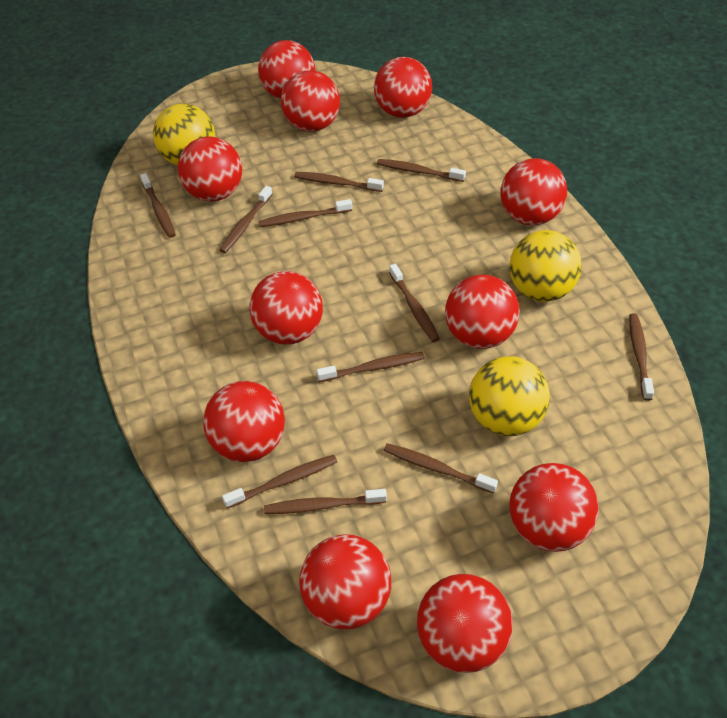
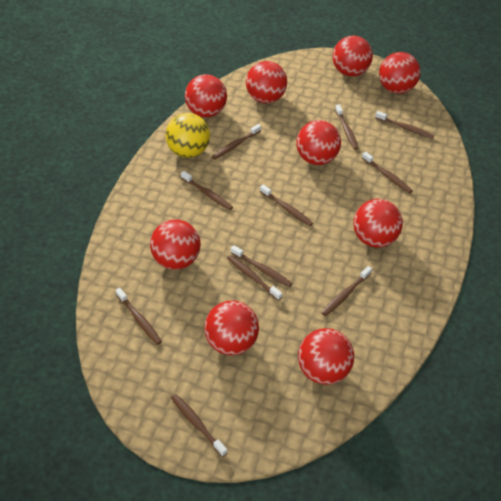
red ball: 11 -> 9
yellow ball: 3 -> 1

